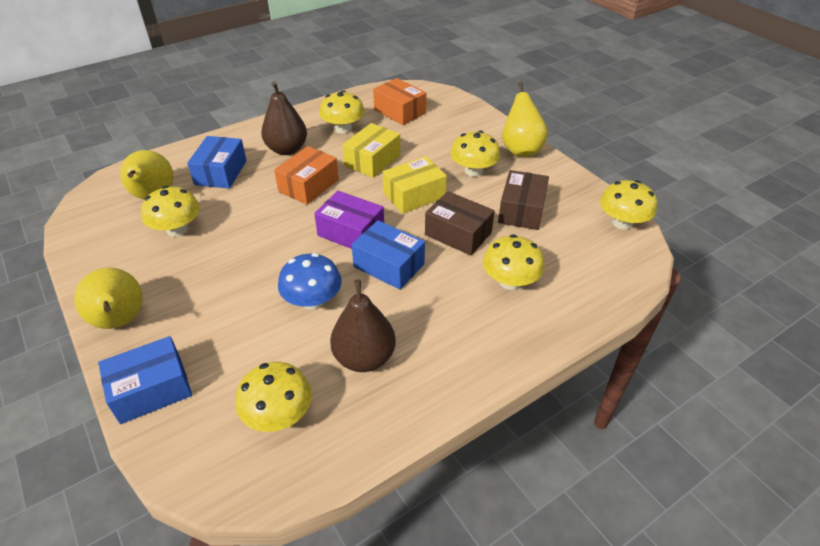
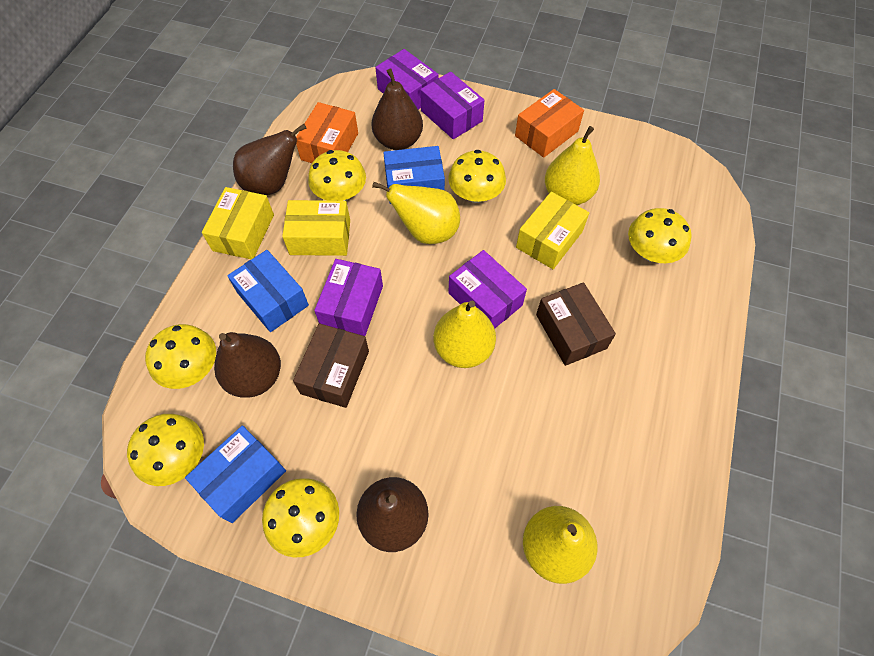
blue mushroom: 1 -> 0
brown pear: 2 -> 4
purple box: 1 -> 4
yellow box: 2 -> 3
yellow pear: 3 -> 4

